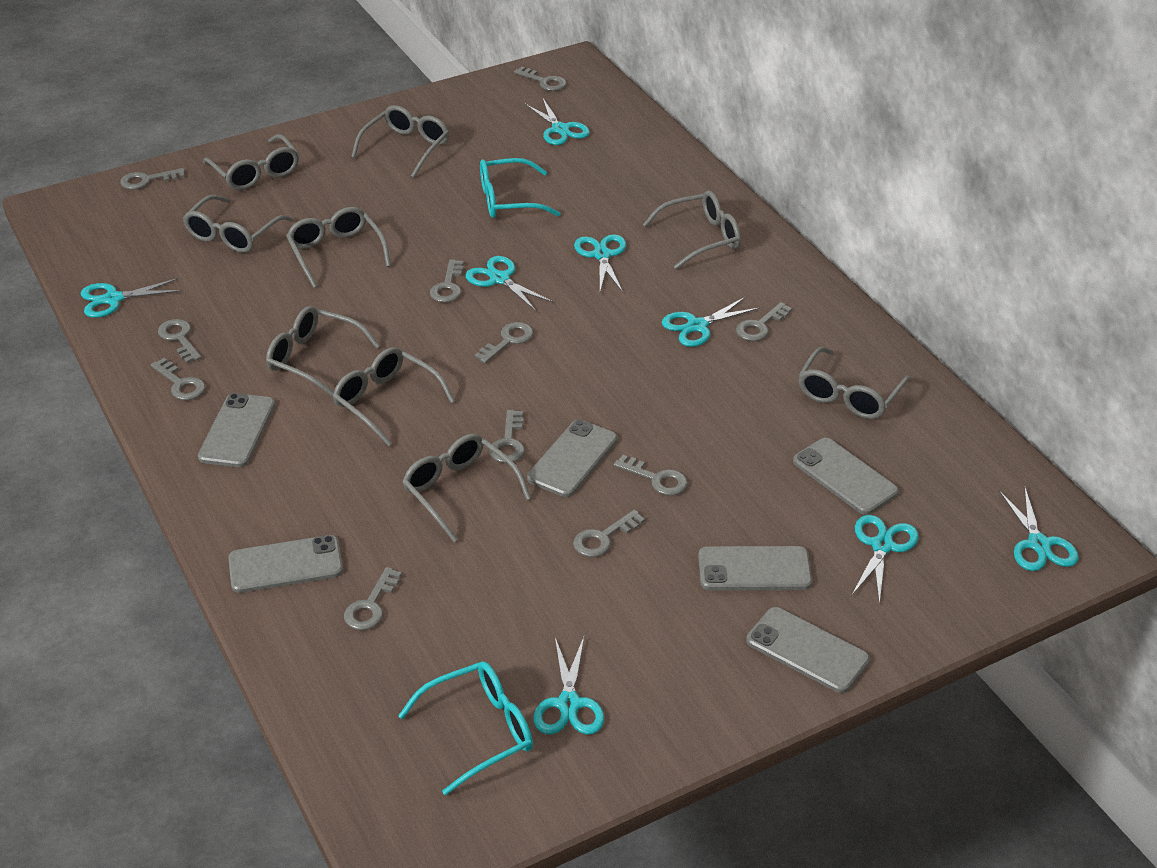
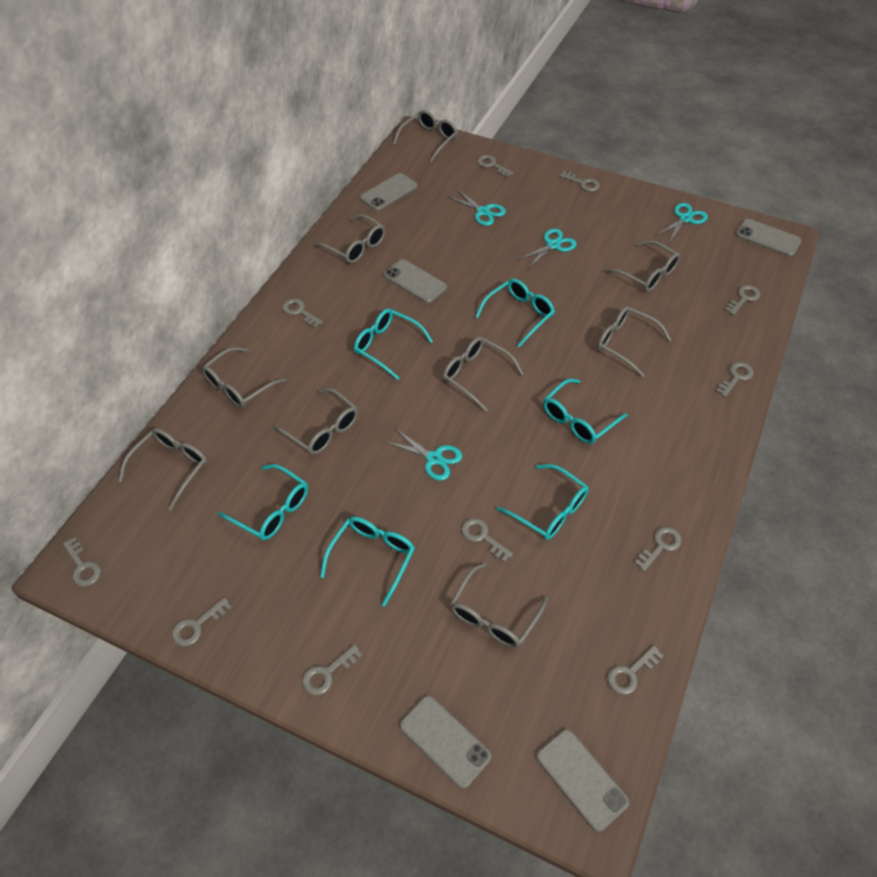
grey phone: 6 -> 5
turquoise glasses: 2 -> 6
turquoise scissors: 8 -> 4

